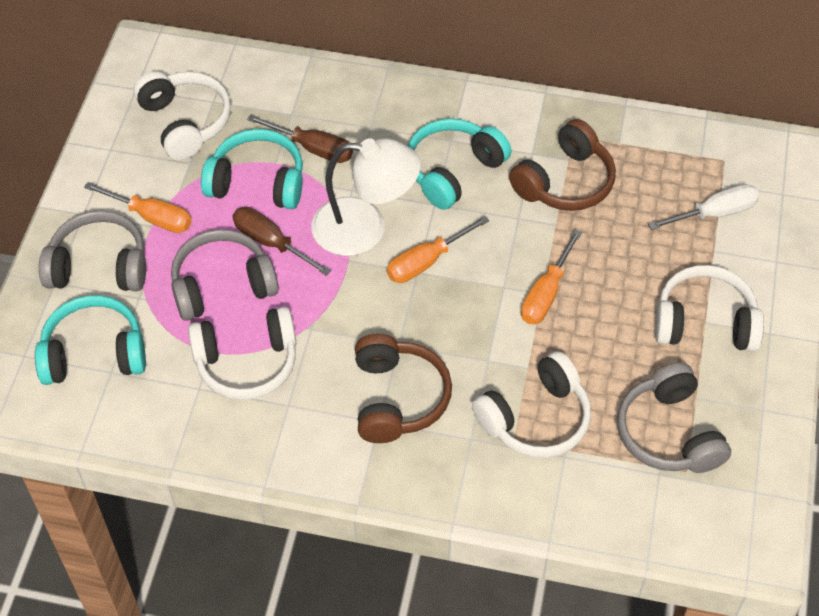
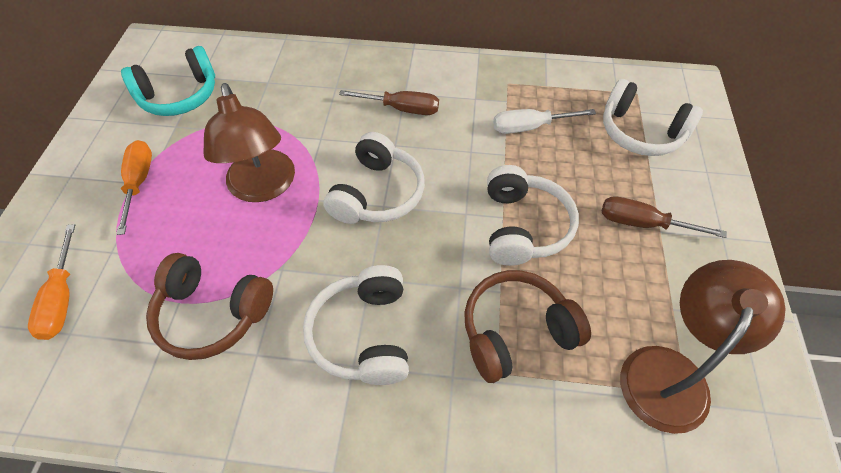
brown lamp: 0 -> 2
grey headphones: 3 -> 0
orange screwdriver: 3 -> 2
turquoise headphones: 3 -> 1
white lamp: 1 -> 0

